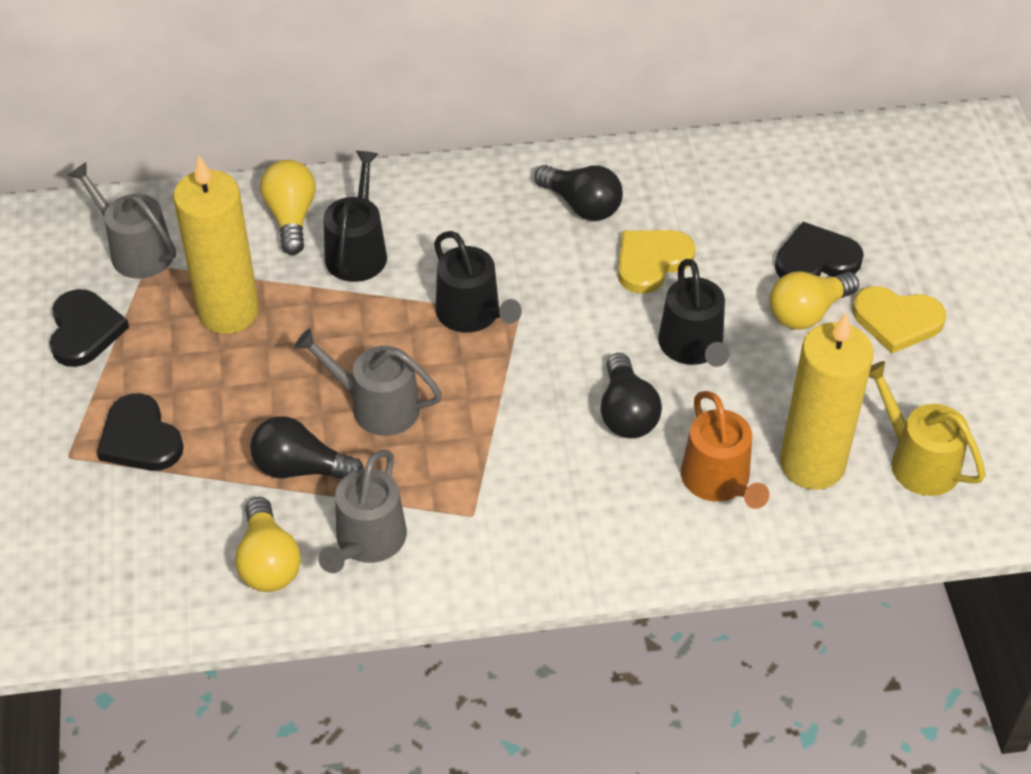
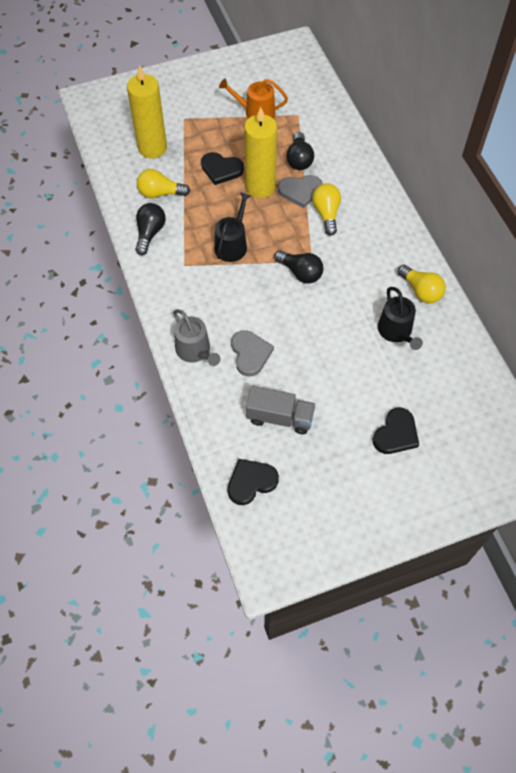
black watering can: 3 -> 2
grey heart: 0 -> 2
grey truck: 0 -> 1
grey watering can: 3 -> 1
yellow heart: 2 -> 0
yellow watering can: 1 -> 0

